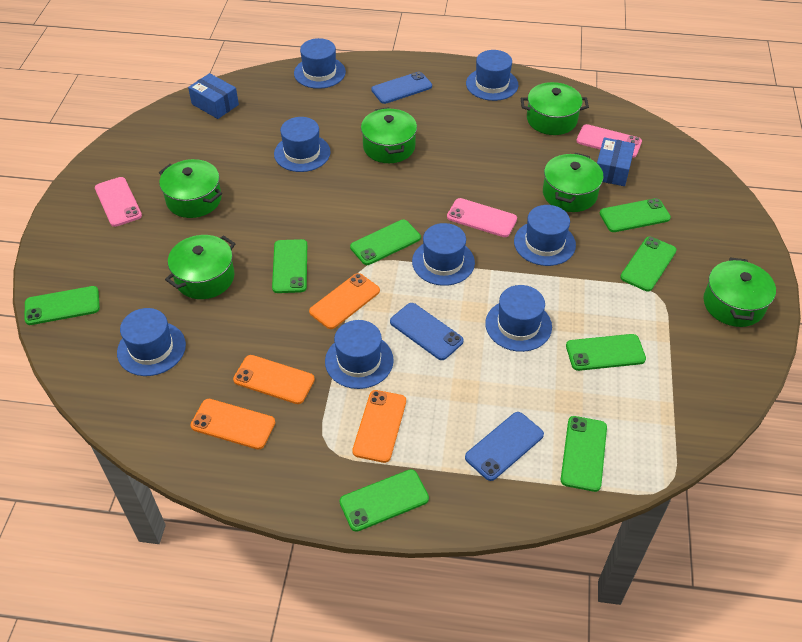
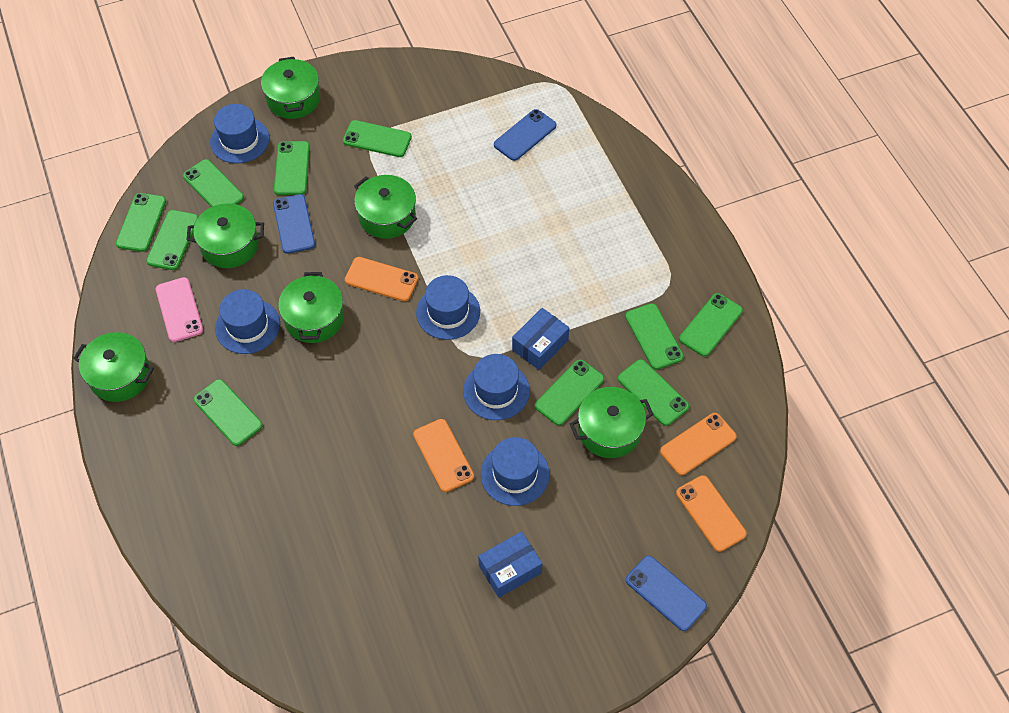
blue hat: 8 -> 5
green phone: 8 -> 10
pink phone: 3 -> 1

